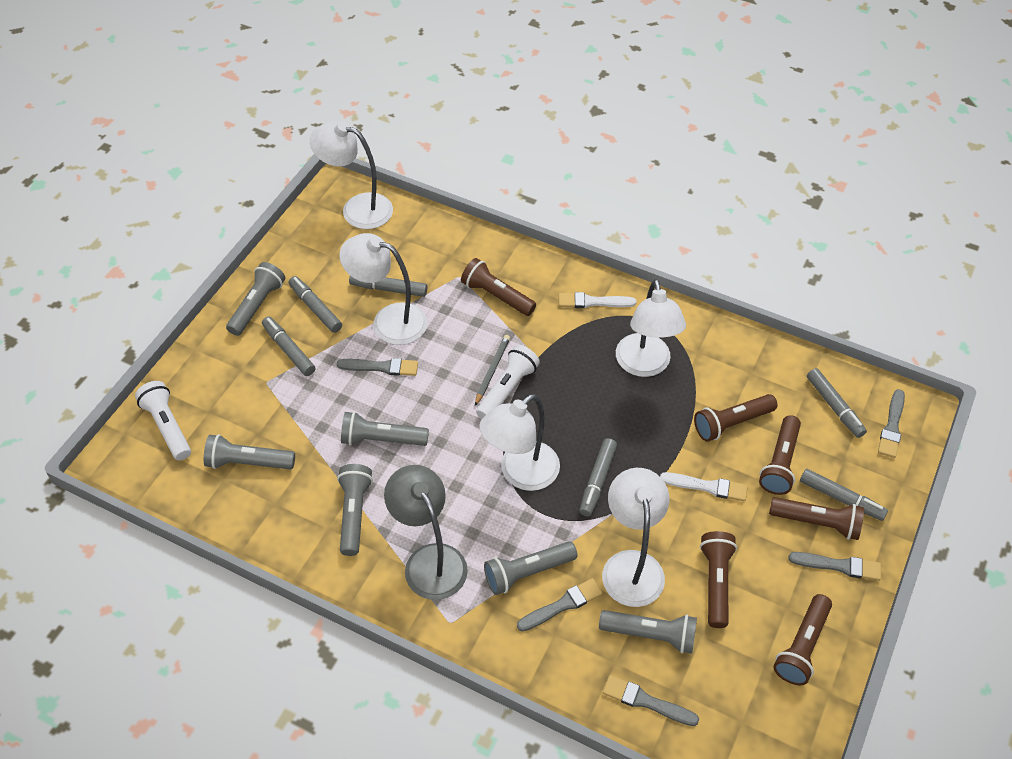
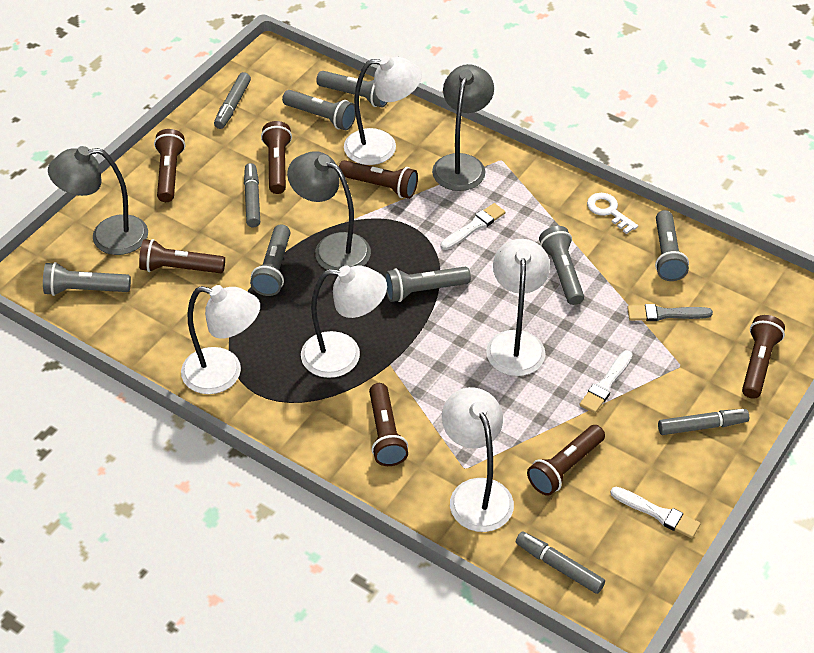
brown flashlight: 6 -> 7
grey brush: 5 -> 1
grey flashlight: 6 -> 7
grey lamp: 1 -> 3
grey marker: 6 -> 4
grey pencil: 1 -> 0
white brush: 2 -> 3
white flashlight: 2 -> 0
white key: 0 -> 1

